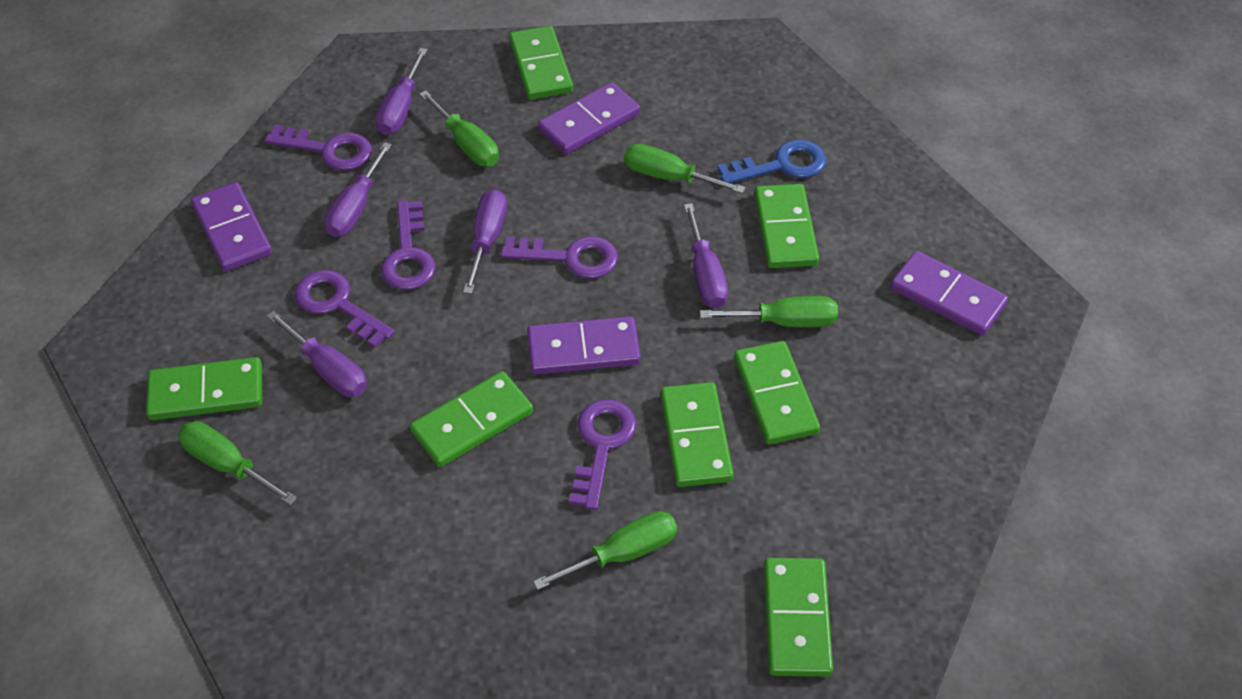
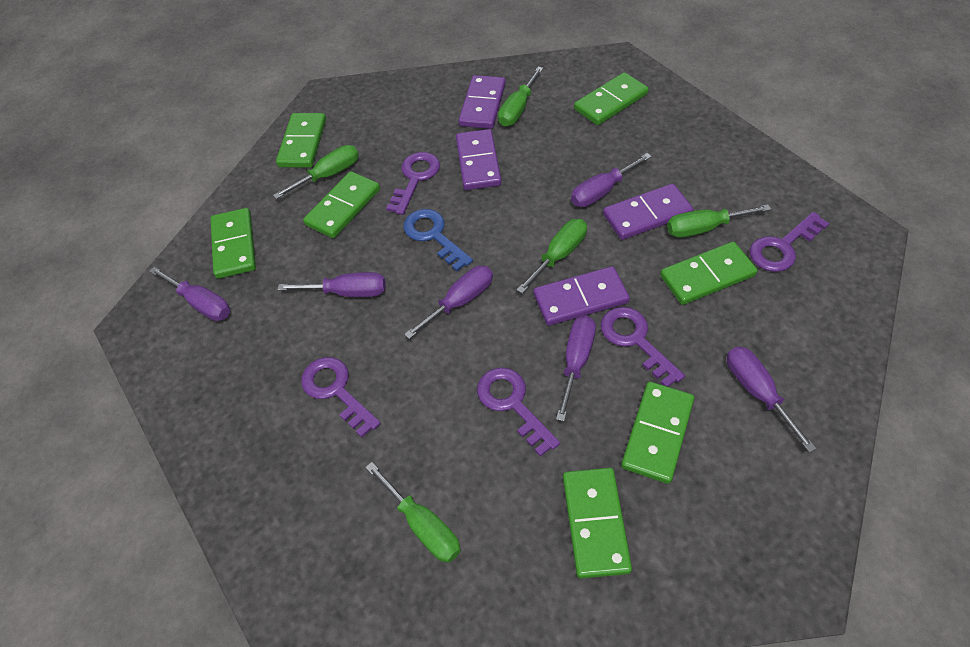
purple screwdriver: 5 -> 6

